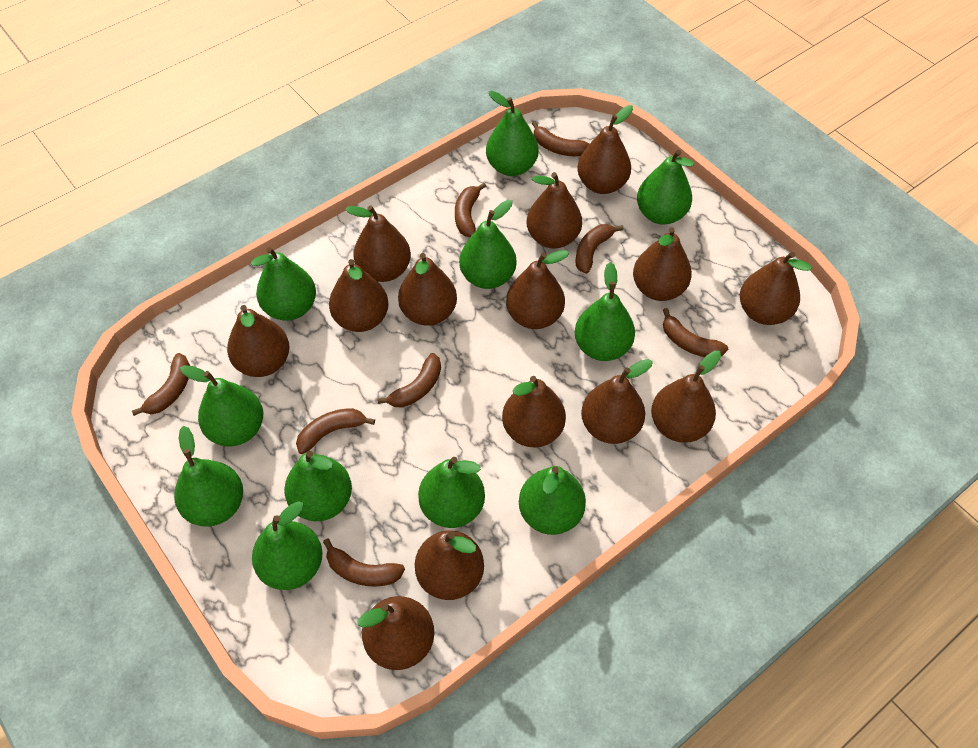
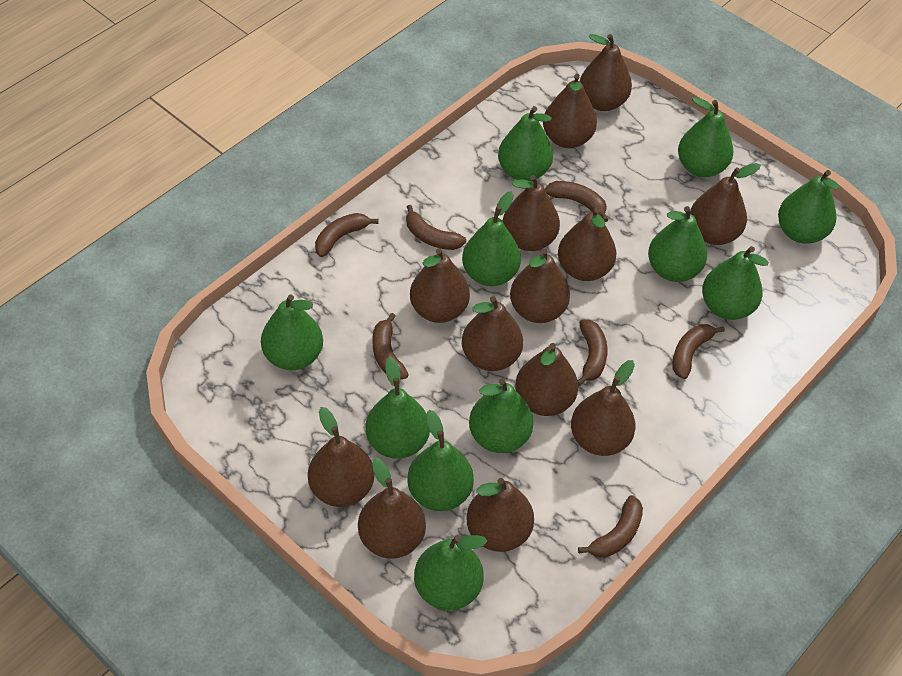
brown banana: 8 -> 7
brown pear: 14 -> 13

